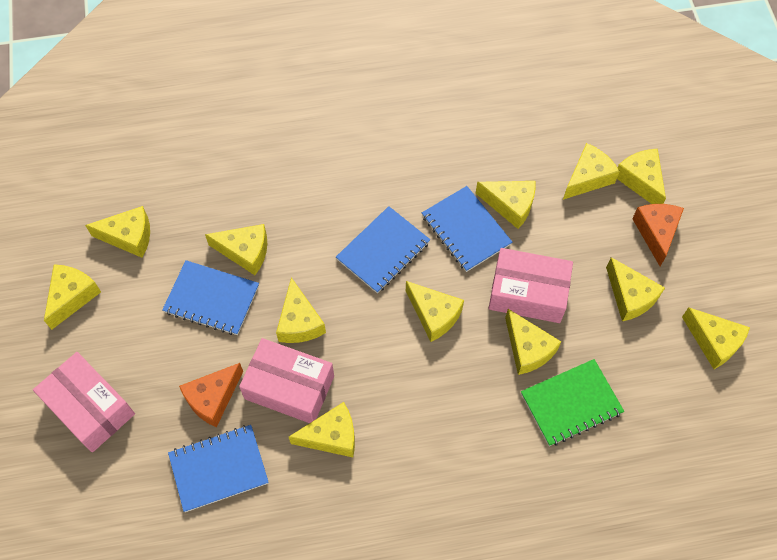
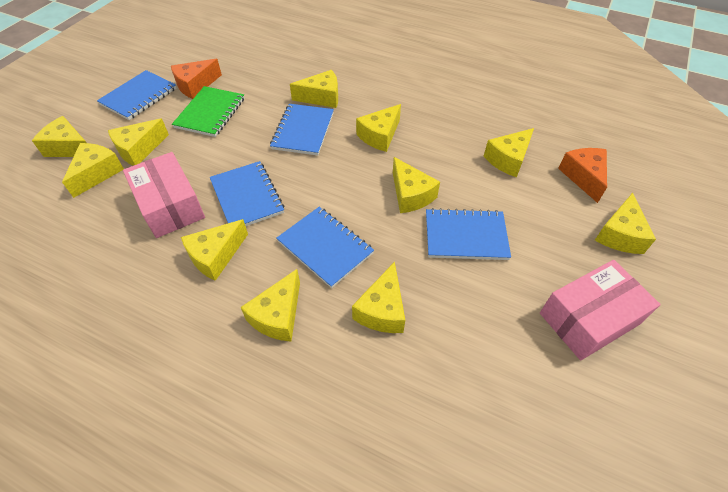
blue notebook: 4 -> 5
pink box: 3 -> 2
yellow cheese: 12 -> 11

